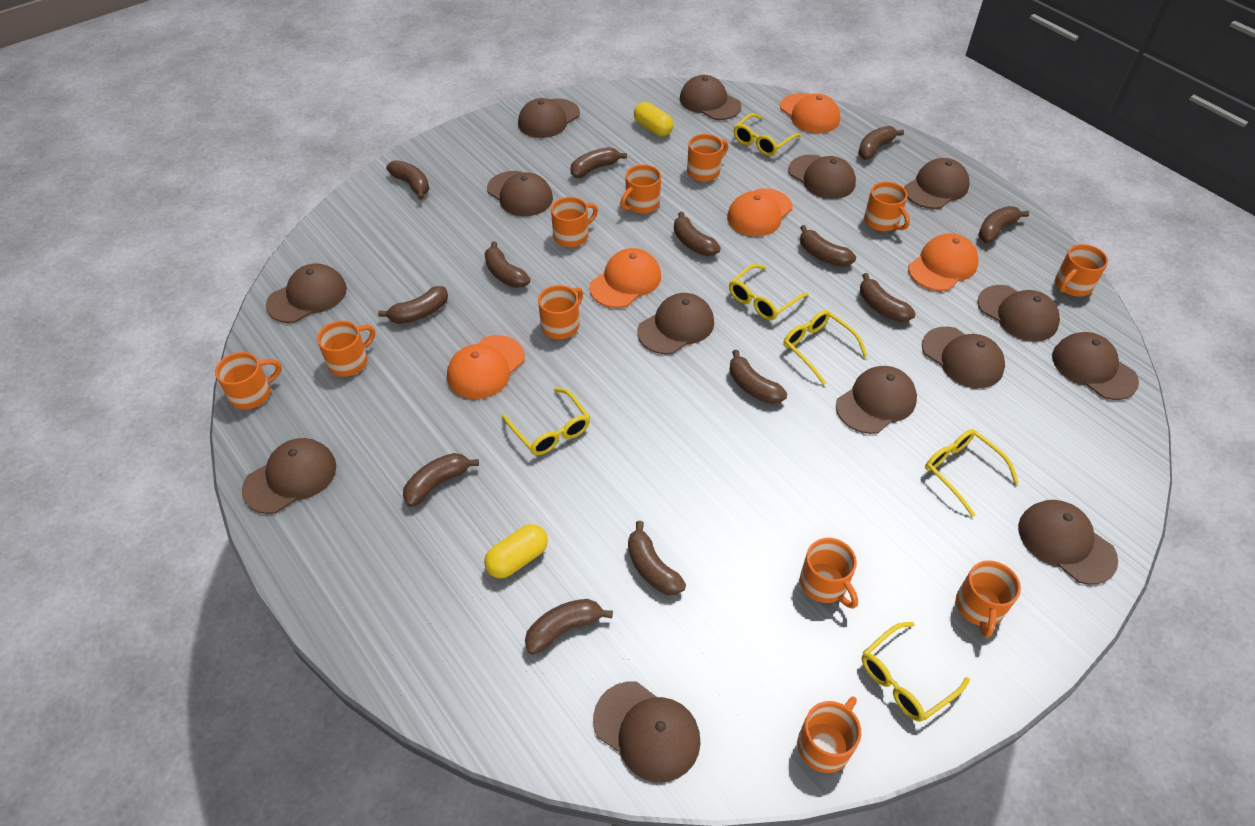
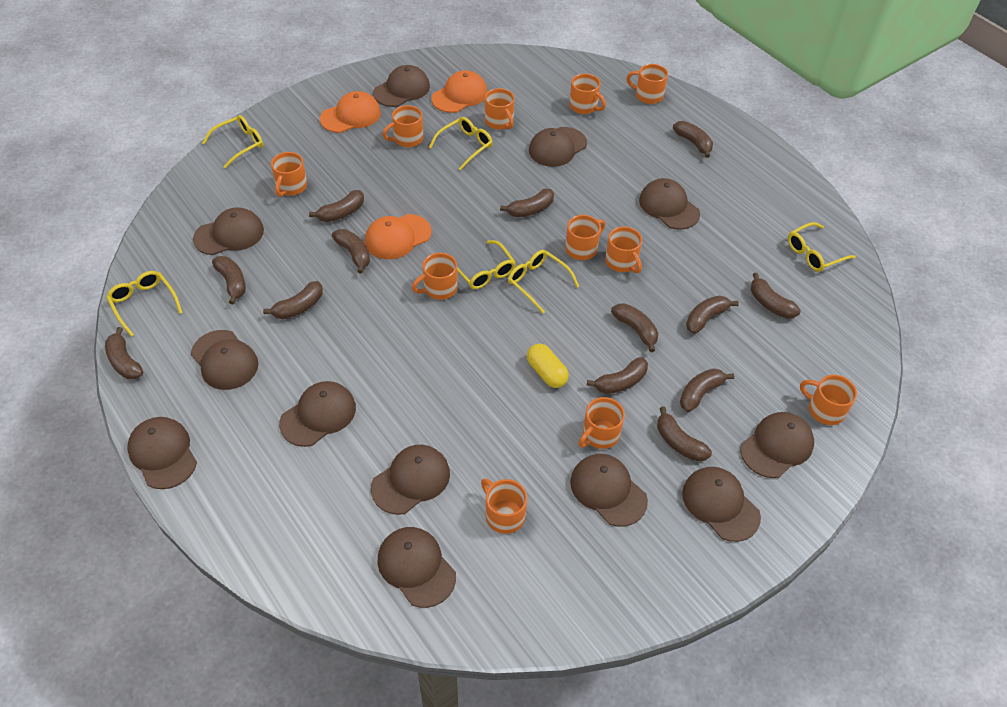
brown cap: 14 -> 12
orange cap: 5 -> 3
yellow capsule: 2 -> 1

